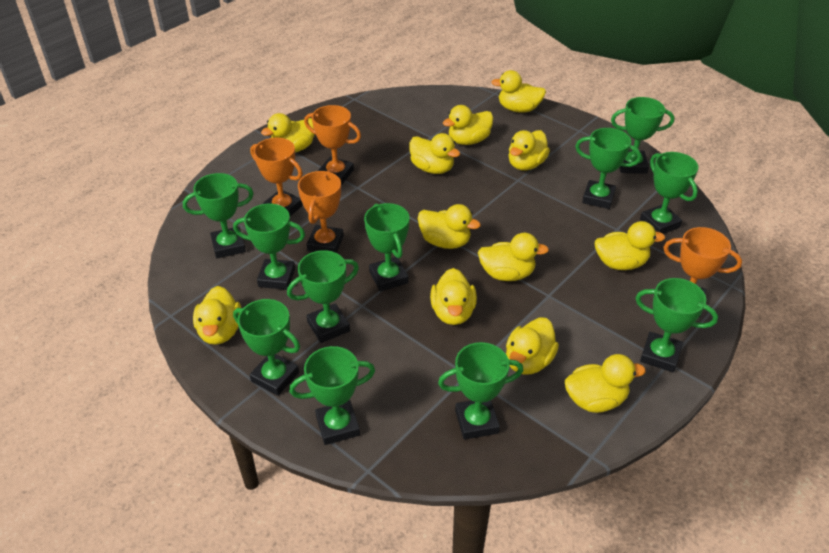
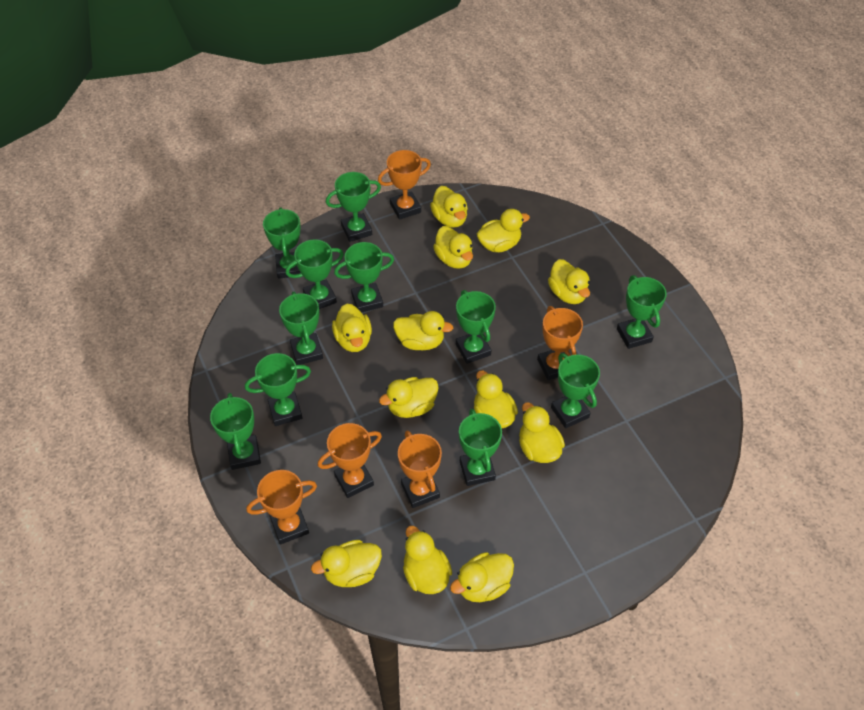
orange trophy: 4 -> 5

